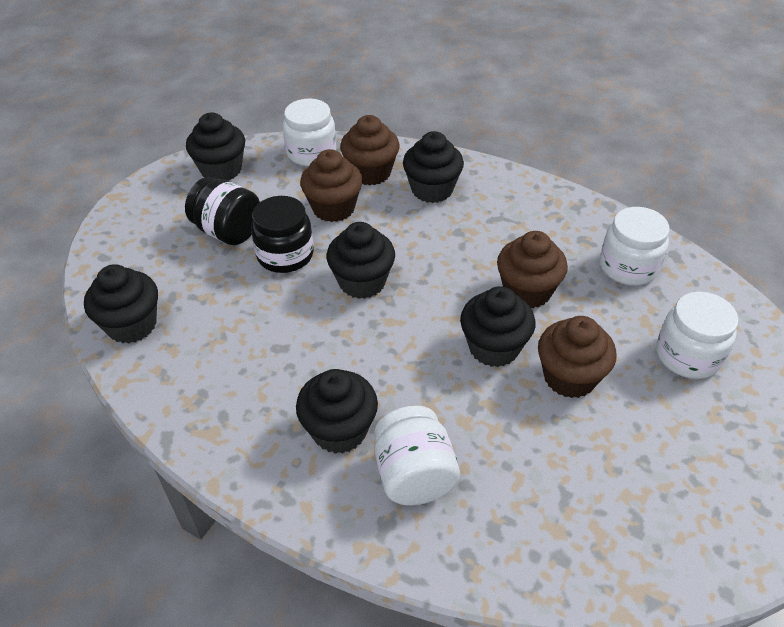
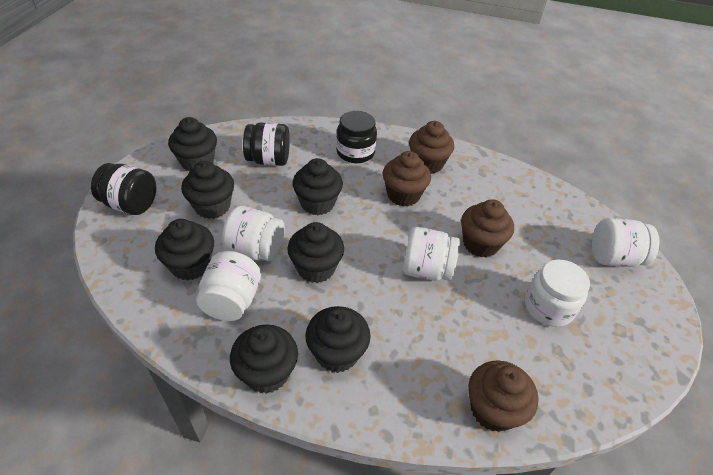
black cupcake: 6 -> 7
black jar: 2 -> 3
white jar: 4 -> 5

